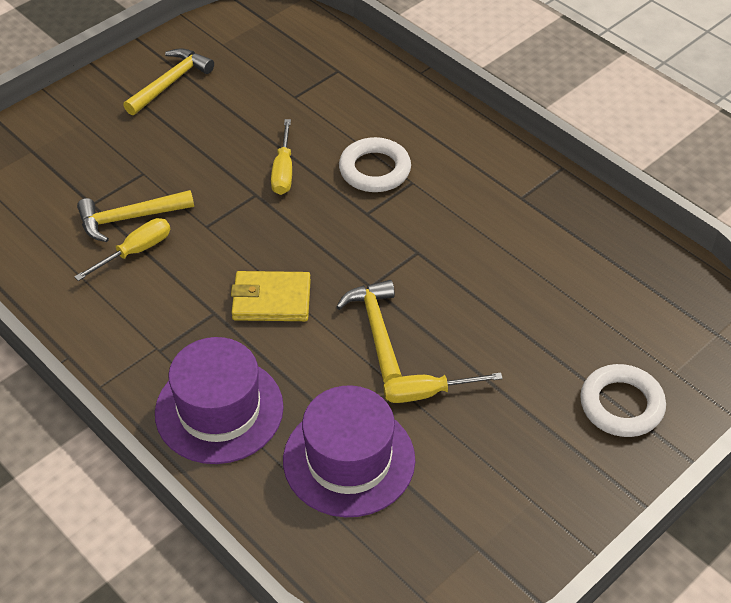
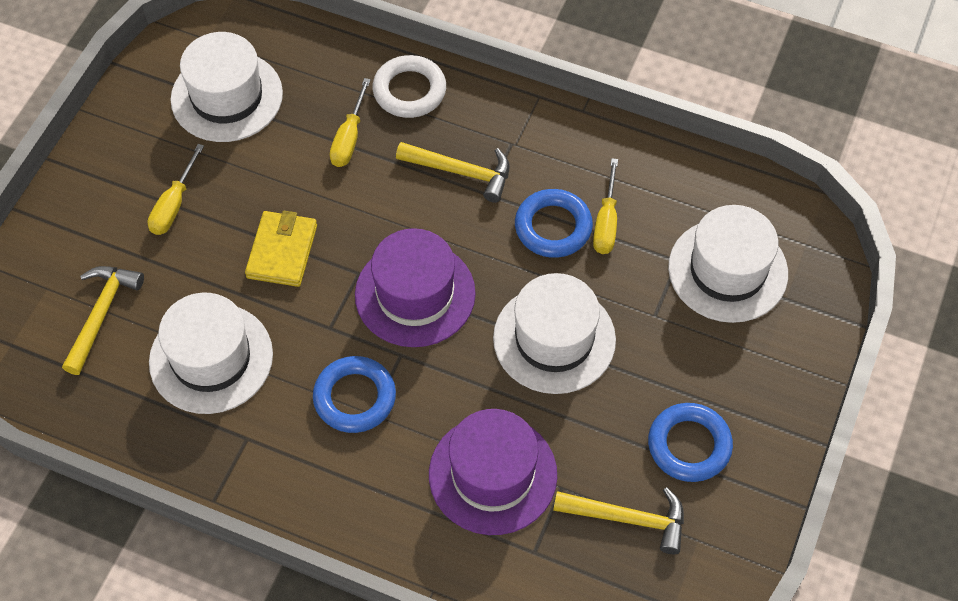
blue ring: 0 -> 3
white hat: 0 -> 4
white ring: 2 -> 1

